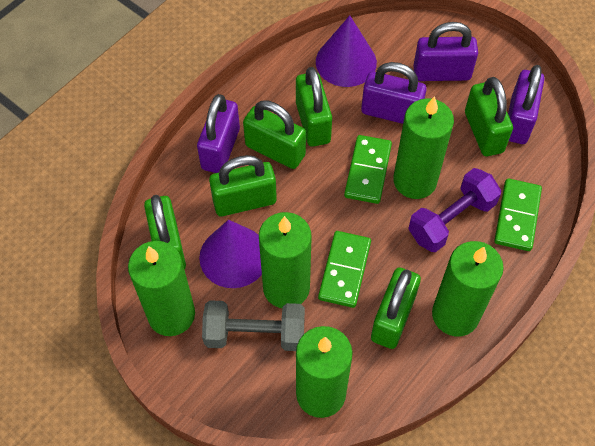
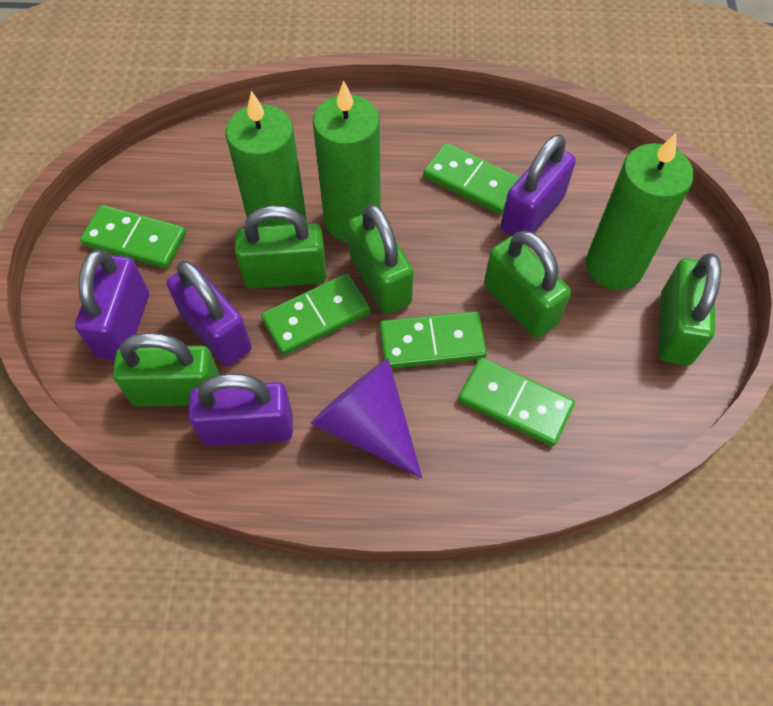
green candle: 5 -> 3
green domino: 3 -> 5
green padlock: 6 -> 5
grey dumbbell: 1 -> 0
purple cone: 2 -> 1
purple dumbbell: 1 -> 0

